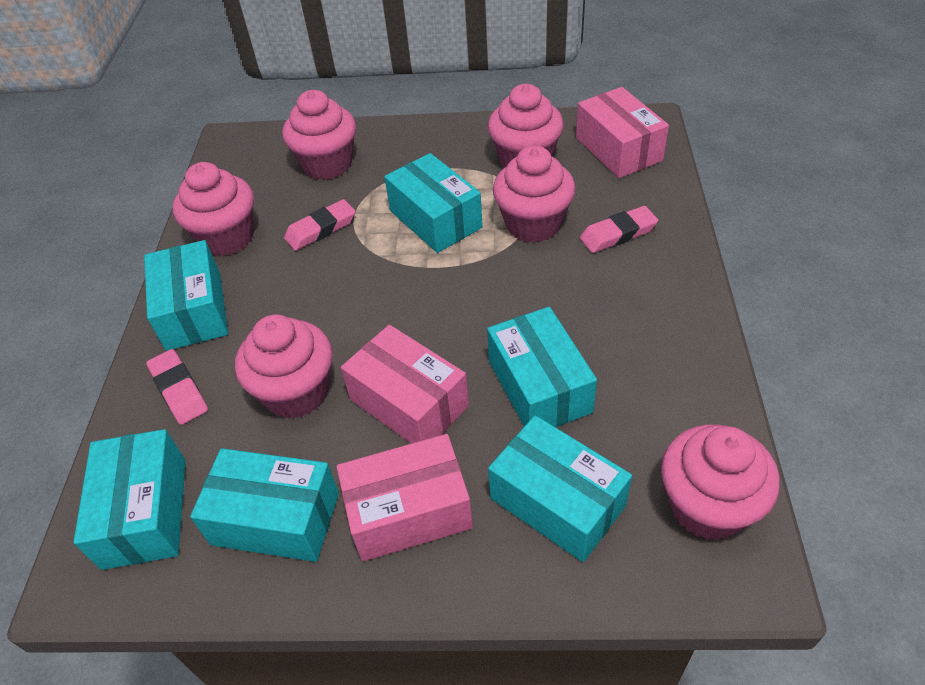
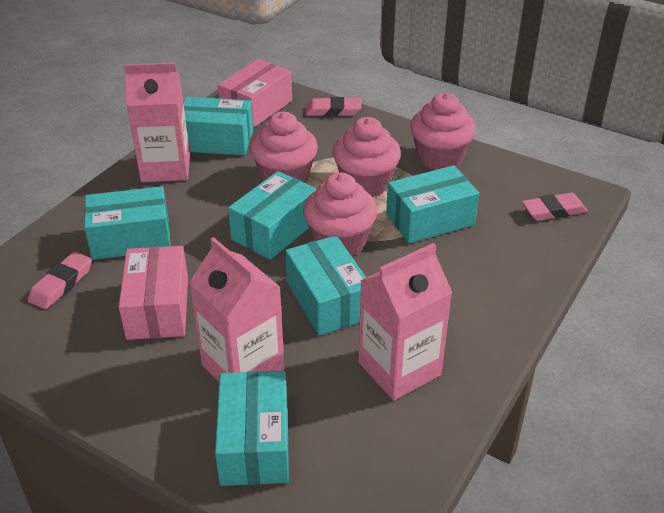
pink box: 3 -> 2
pink carton: 0 -> 3
pink cupcake: 6 -> 4

